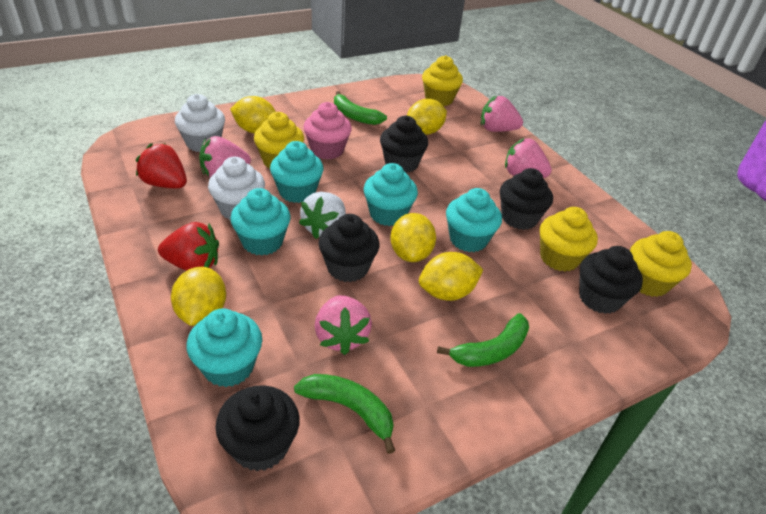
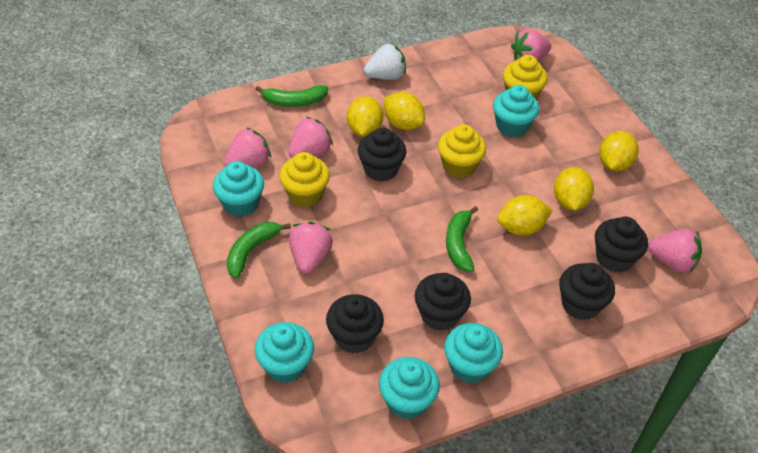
pink cupcake: 1 -> 0
pink strawberry: 4 -> 5
red strawberry: 2 -> 0
white cupcake: 2 -> 0
yellow cupcake: 4 -> 3

